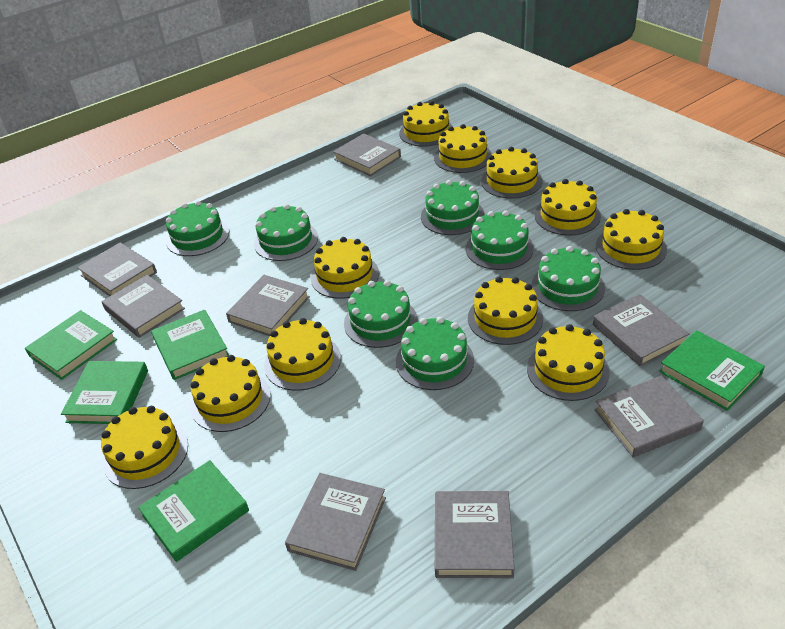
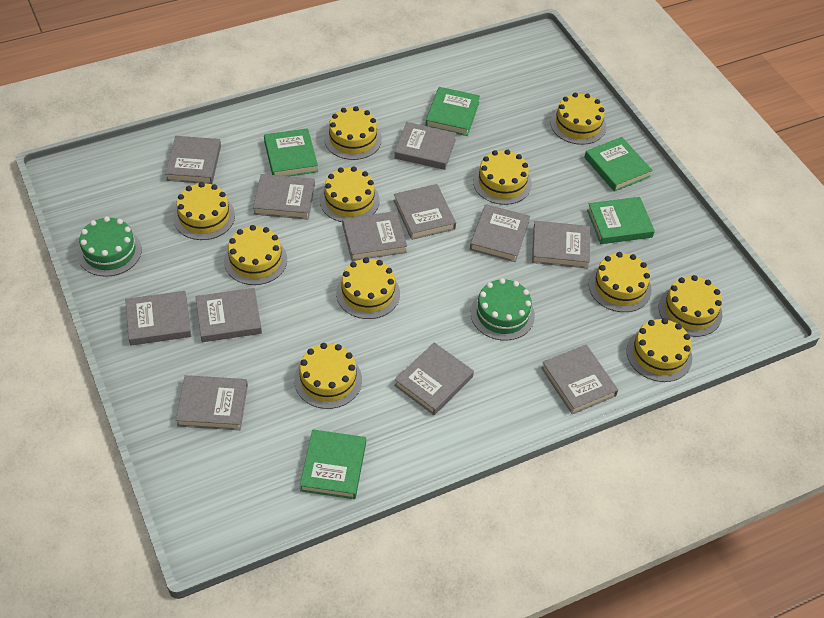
green cake: 7 -> 2
grey book: 8 -> 12

